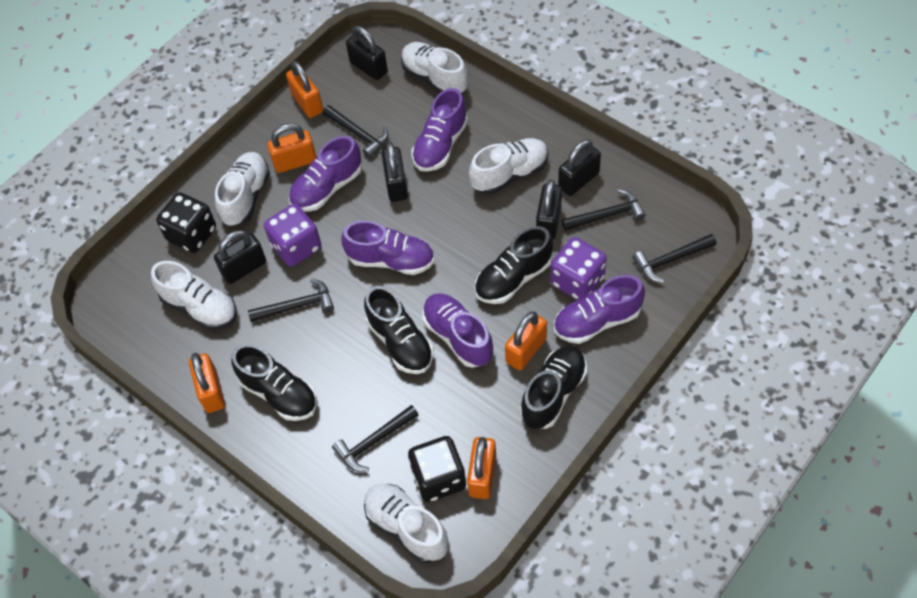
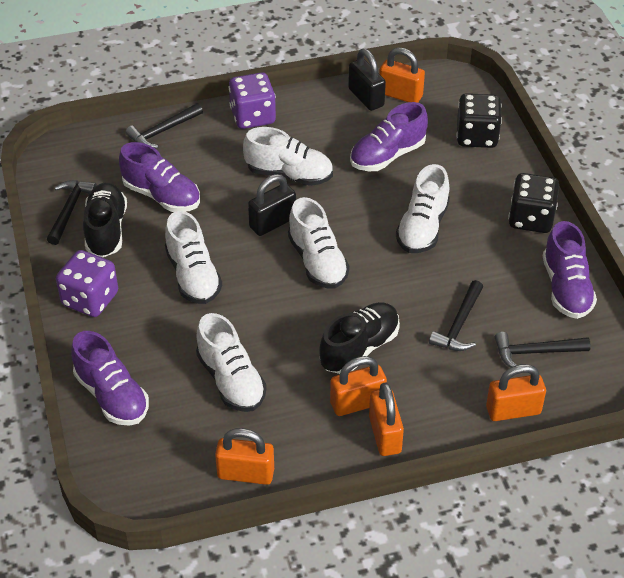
black hammer: 5 -> 4
black padlock: 5 -> 2
black shoe: 4 -> 2
purple shoe: 5 -> 4

